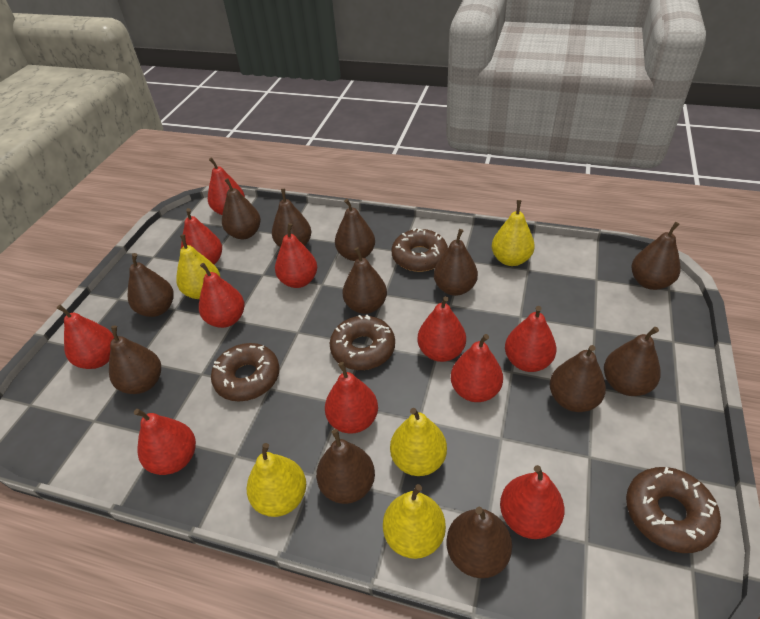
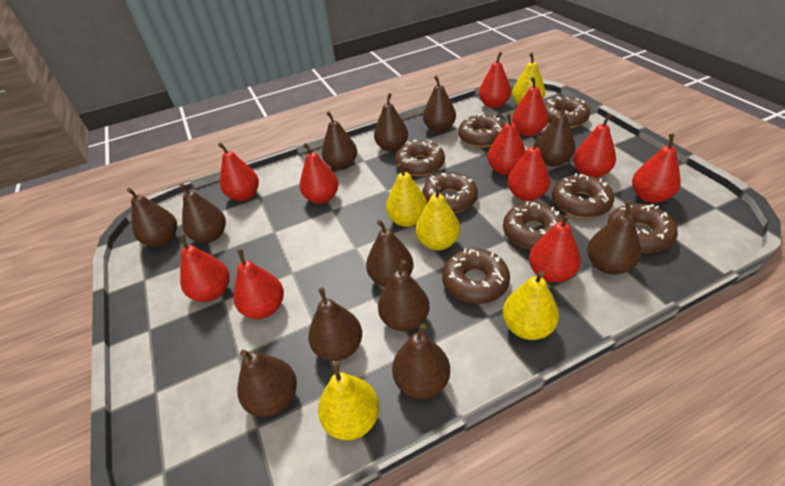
brown donut: 4 -> 8

